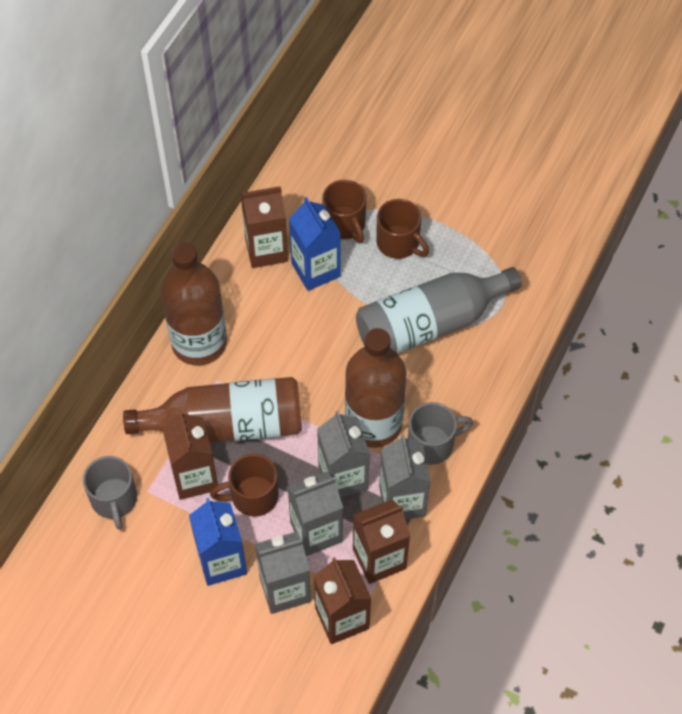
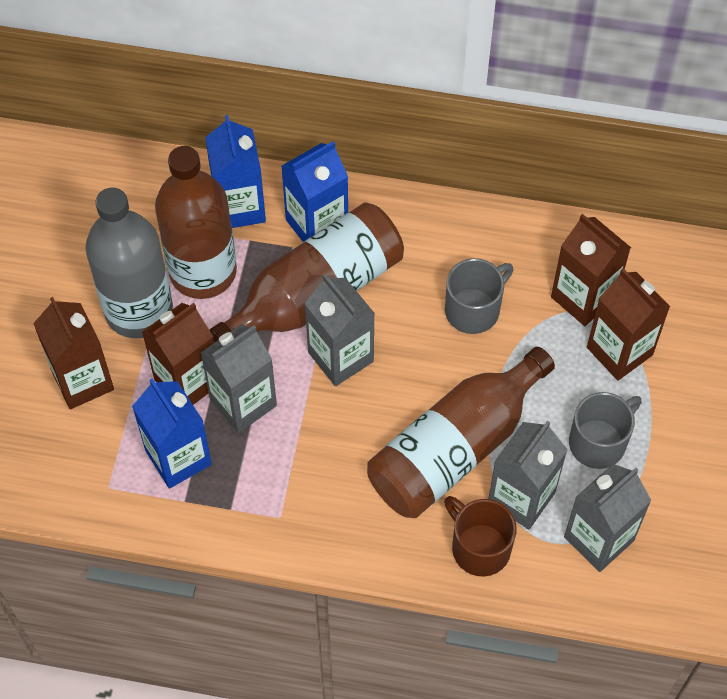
blue carton: 2 -> 3
brown mug: 3 -> 1

